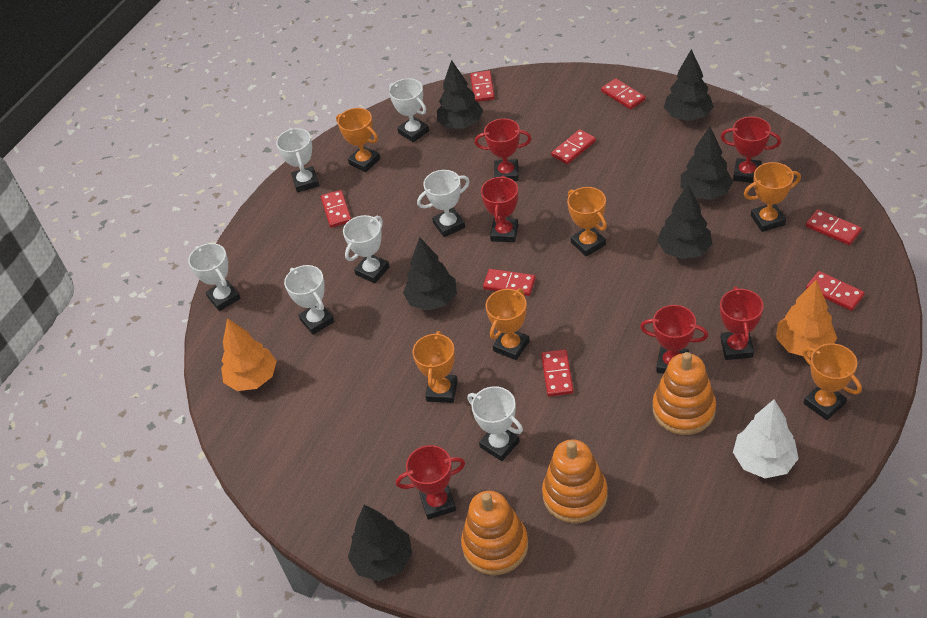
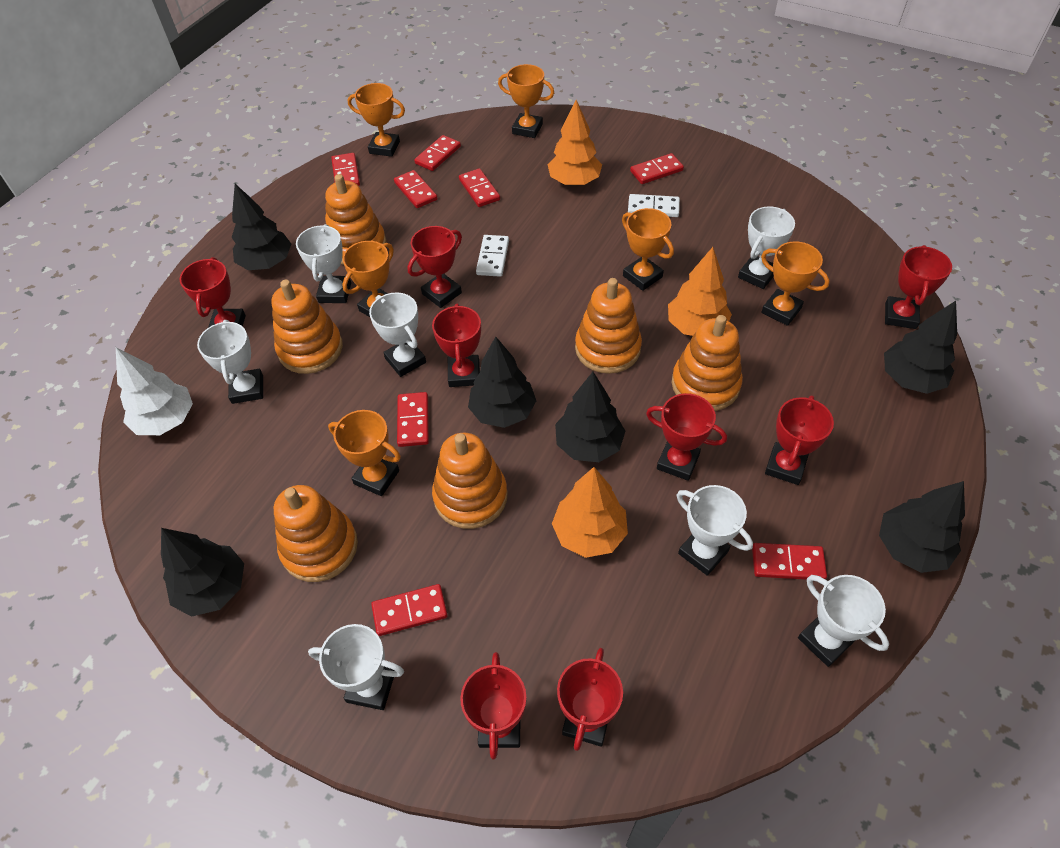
orange stacking toy: 3 -> 6
orange tree: 2 -> 3
red trophy: 6 -> 8
white domino: 0 -> 2

